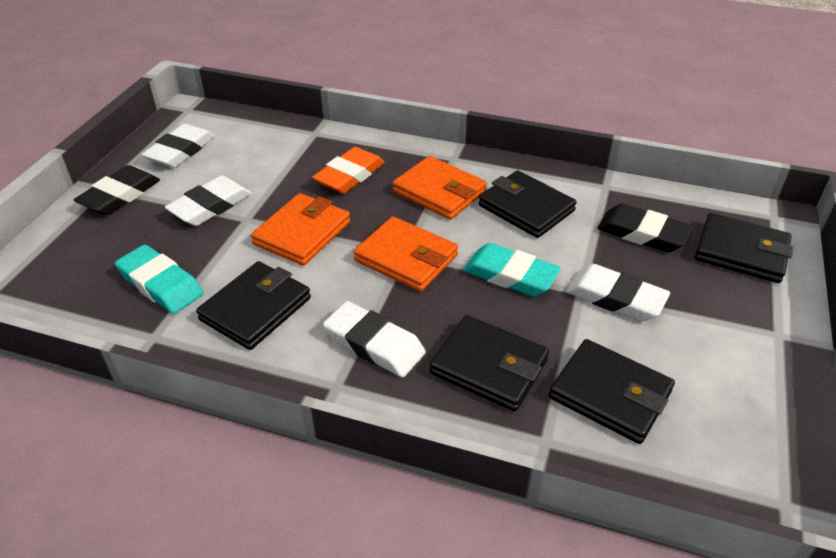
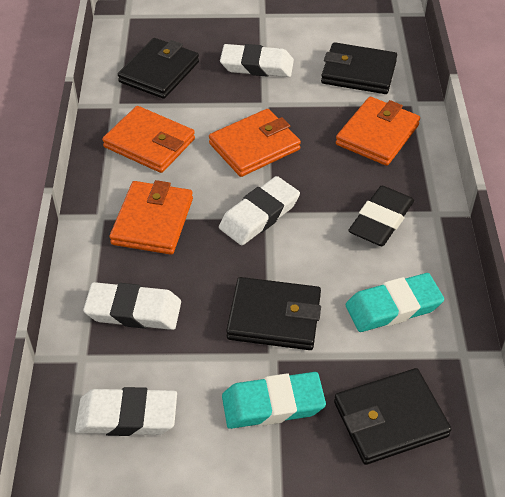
black eraser: 2 -> 1
black wallet: 5 -> 4
orange eraser: 1 -> 0
orange wallet: 3 -> 4

